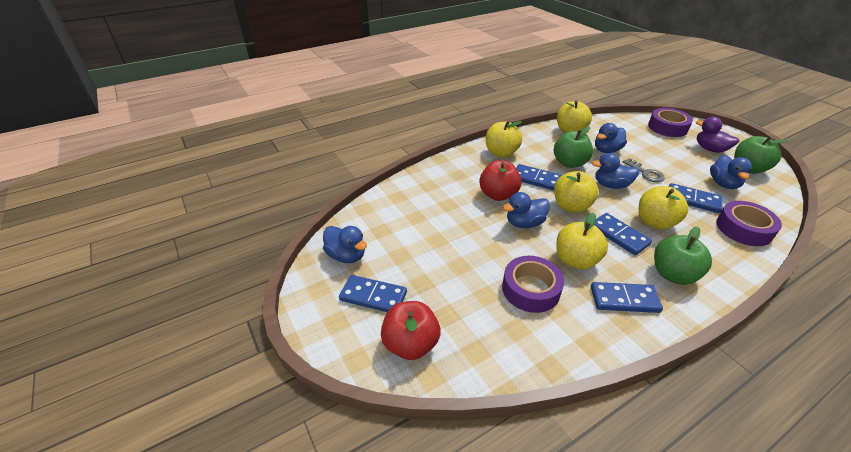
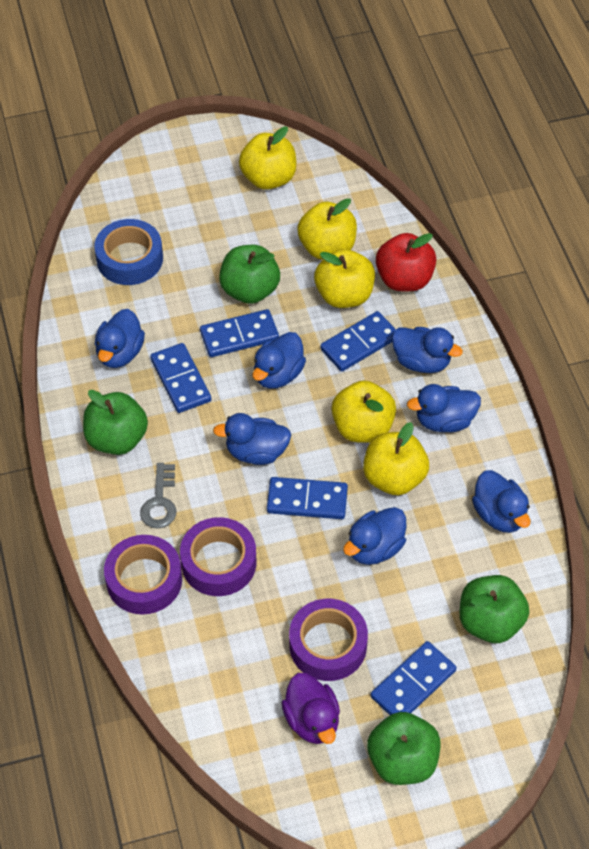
blue duck: 5 -> 7
blue tape: 0 -> 1
green apple: 3 -> 4
red apple: 2 -> 1

